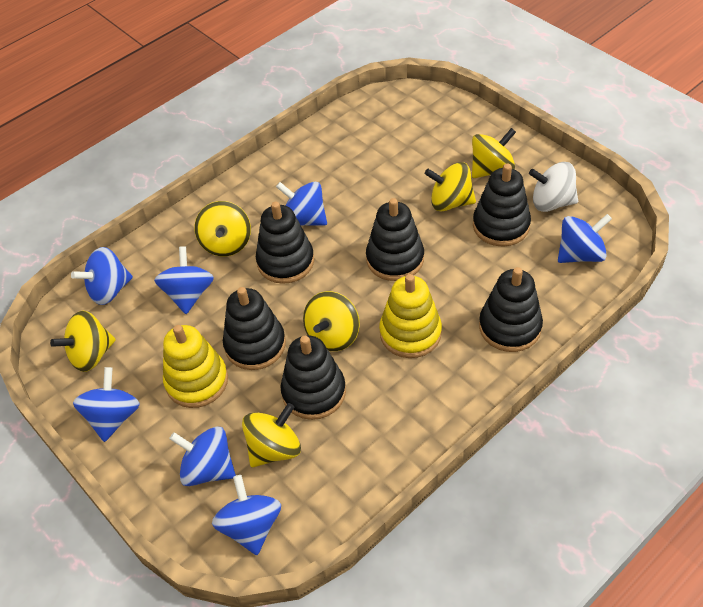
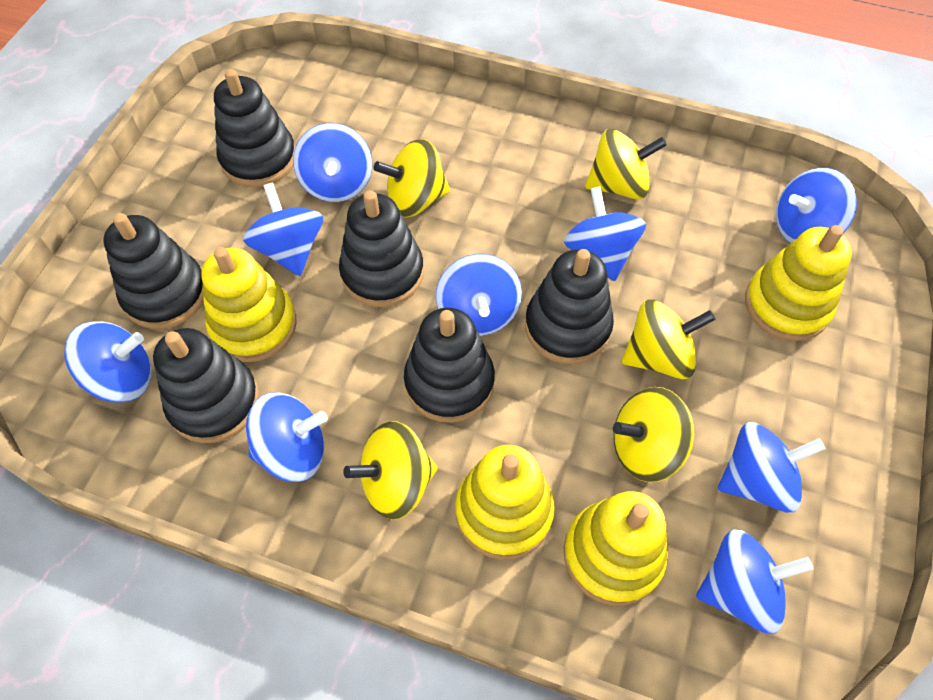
blue spinning top: 7 -> 9
white spinning top: 1 -> 0
yellow spinning top: 6 -> 5
yellow stacking toy: 2 -> 4

